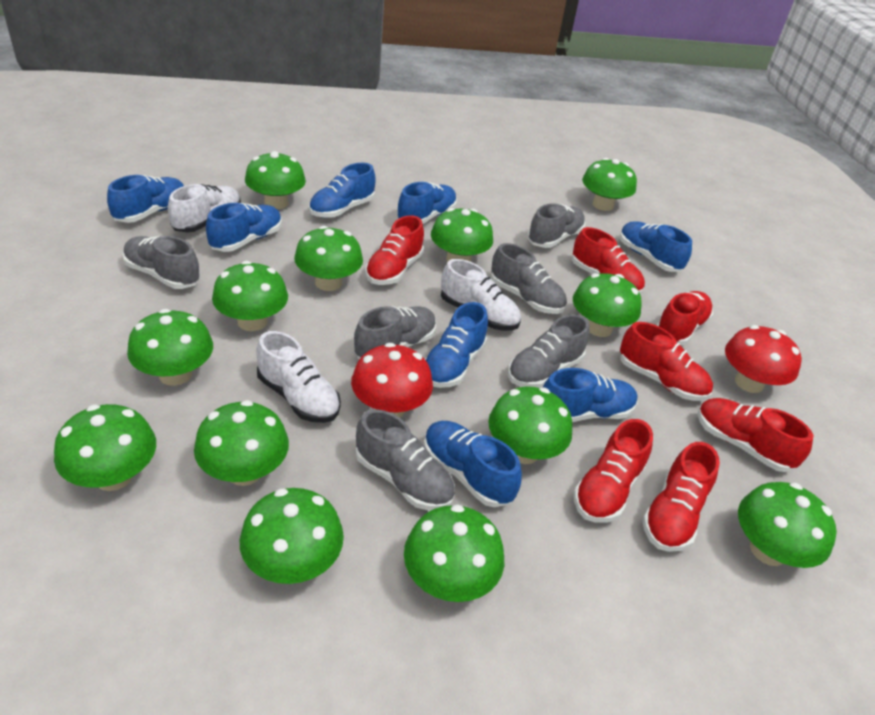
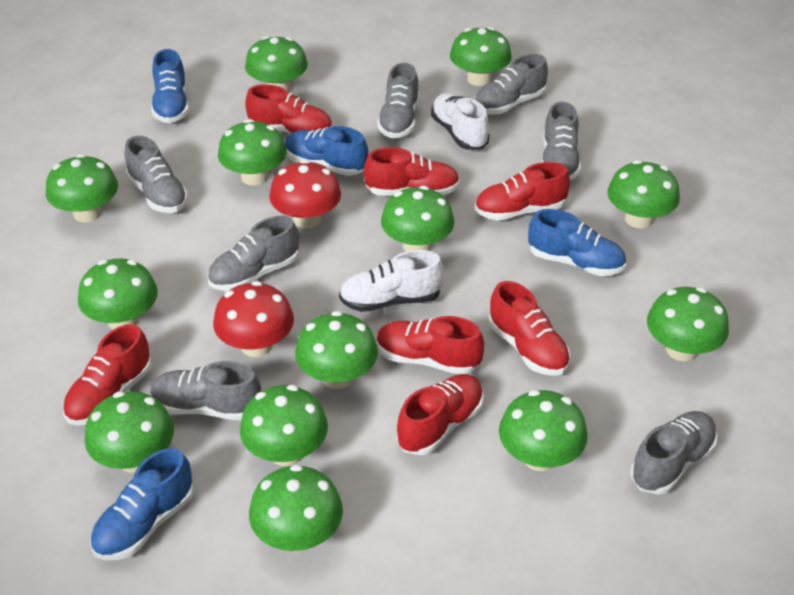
blue shoe: 8 -> 4
grey shoe: 6 -> 7
white shoe: 3 -> 2

